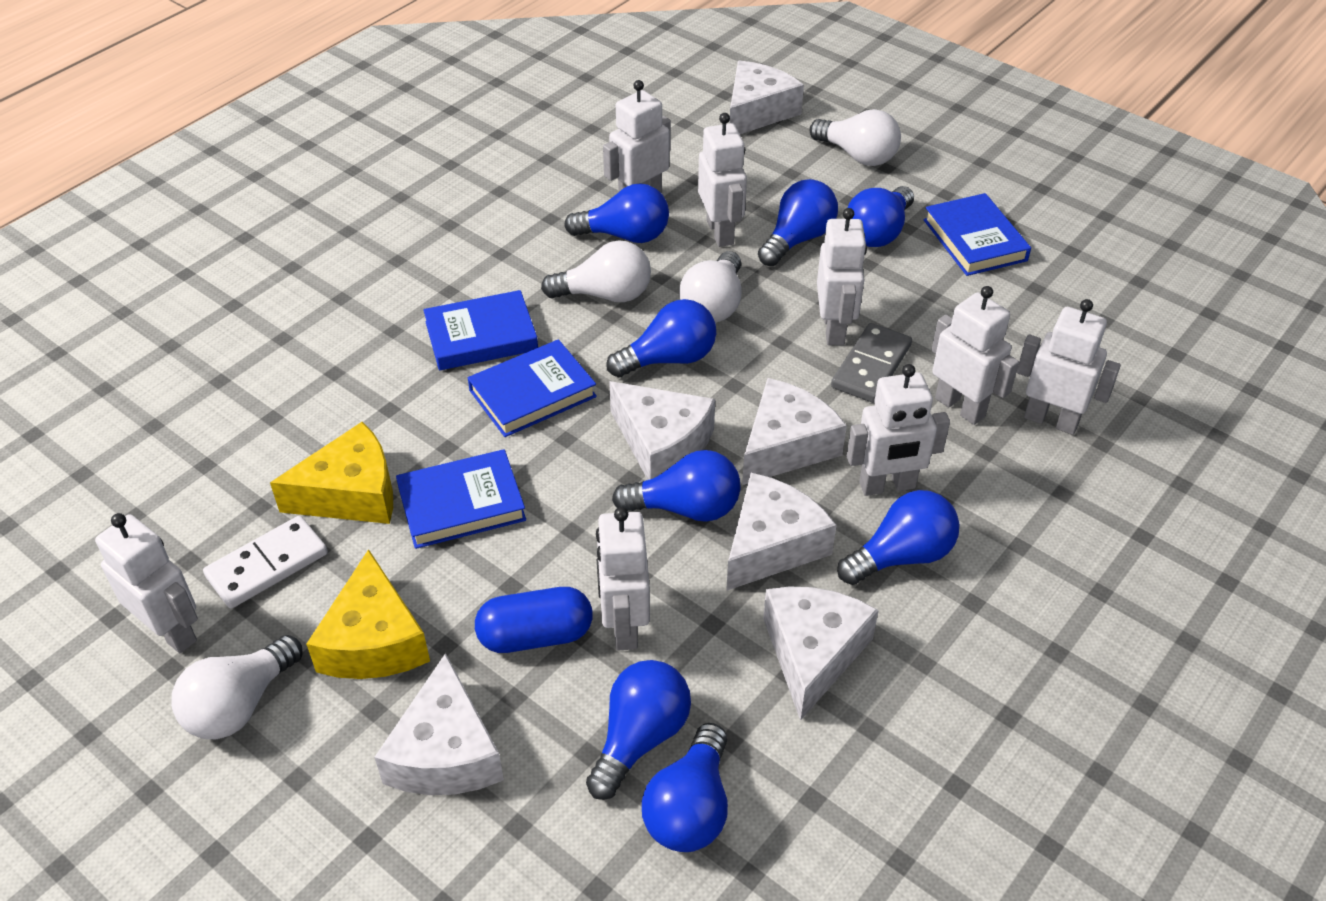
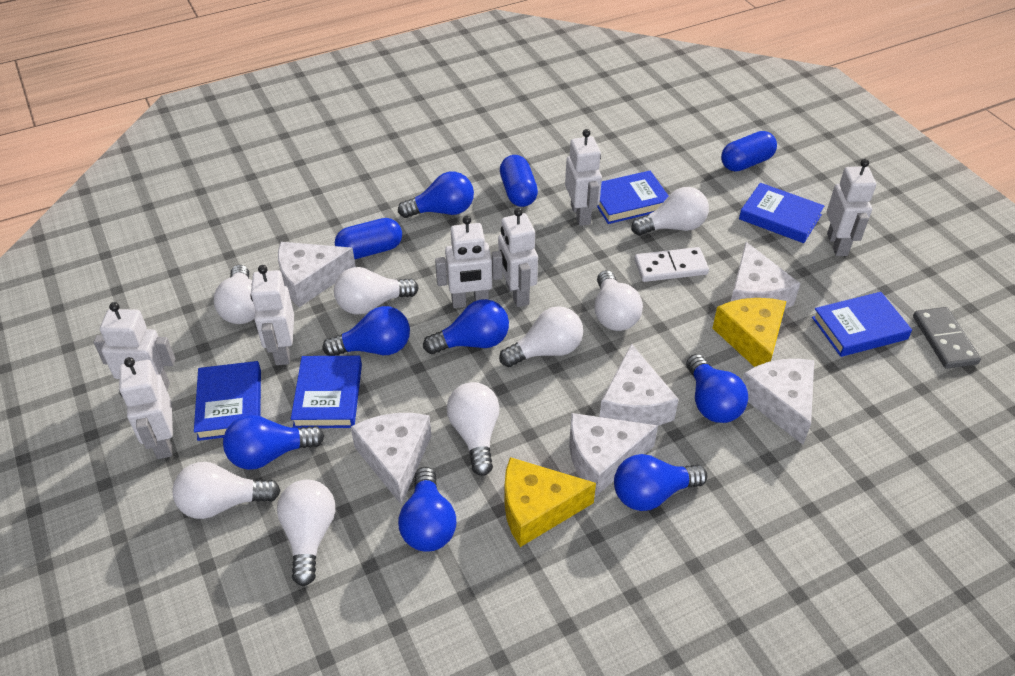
blue book: 4 -> 5
blue capsule: 1 -> 3
blue light bulb: 8 -> 7
white light bulb: 4 -> 8
white robot: 8 -> 7

